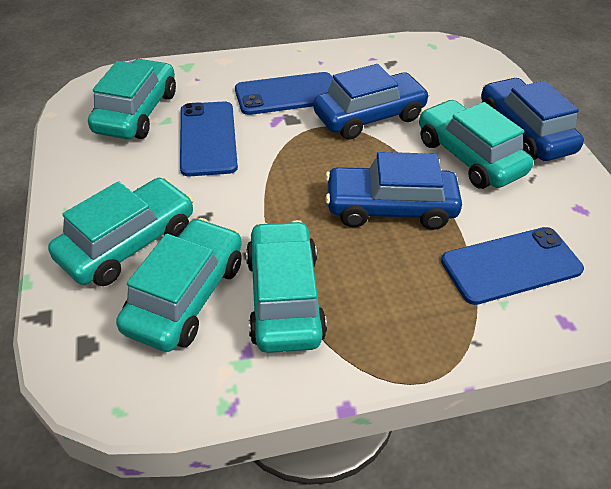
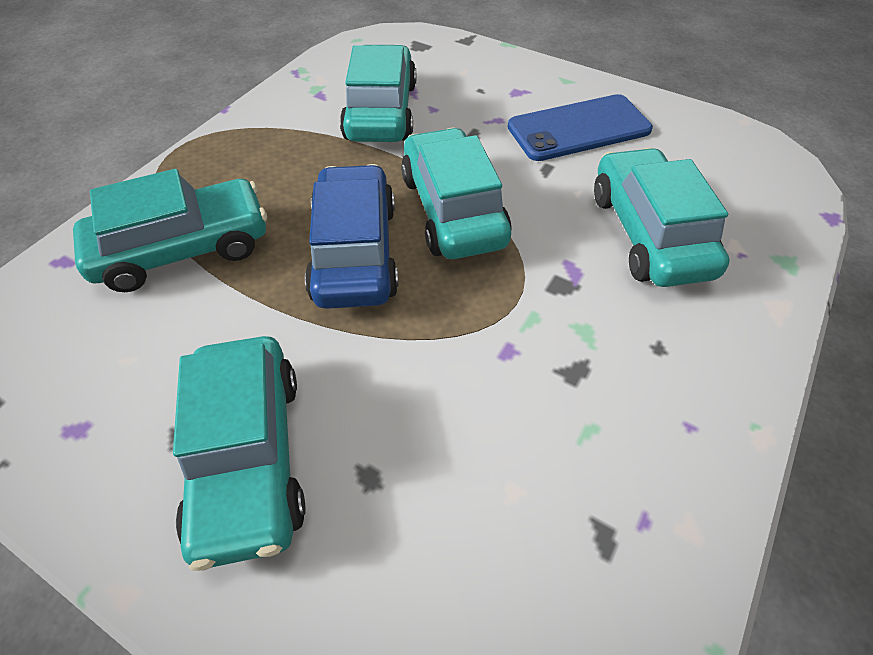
blue car: 3 -> 1
blue phone: 3 -> 1

